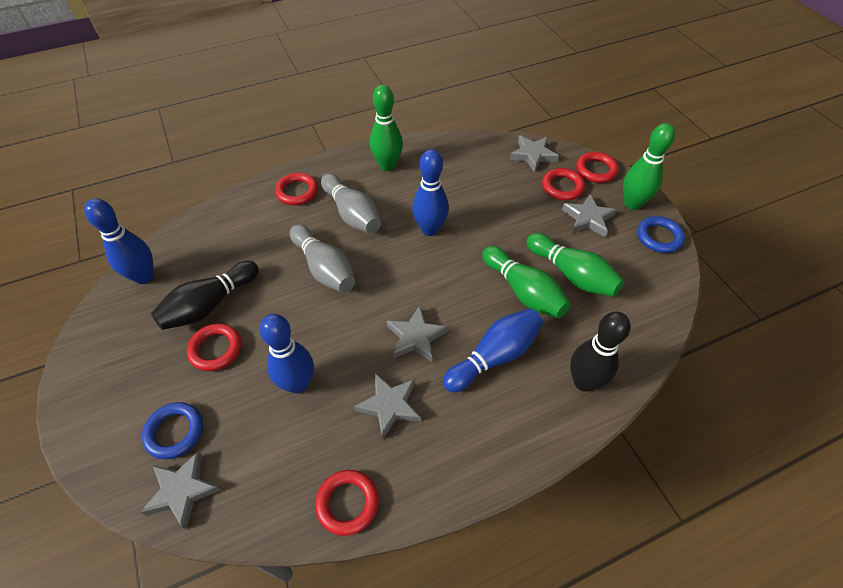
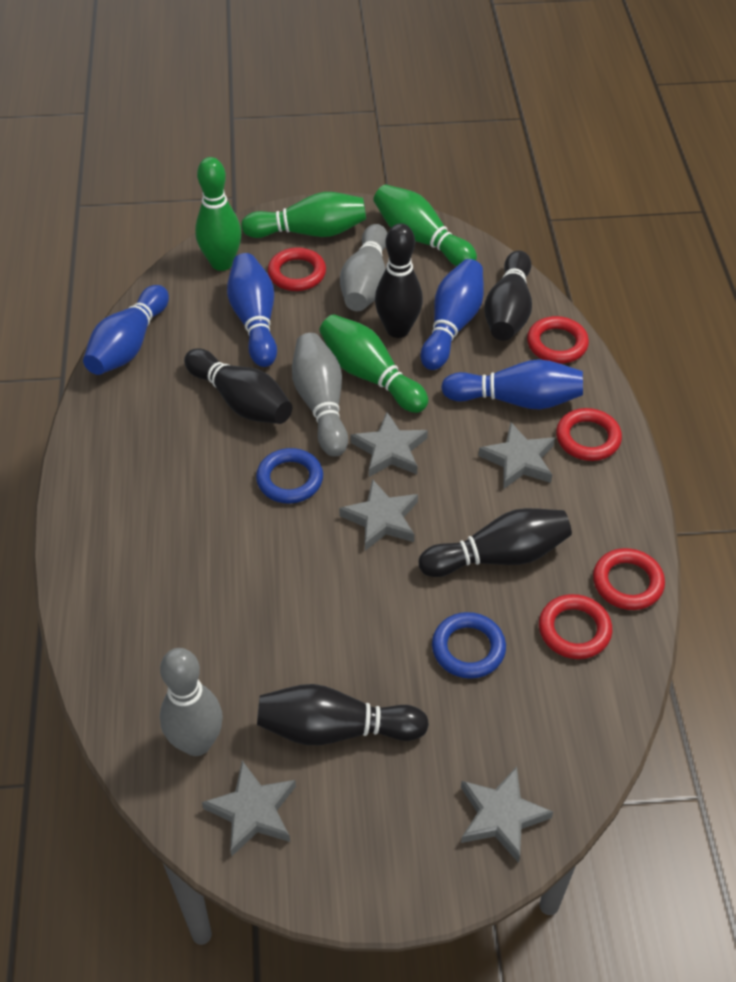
black bowling pin: 2 -> 5
grey bowling pin: 2 -> 3

